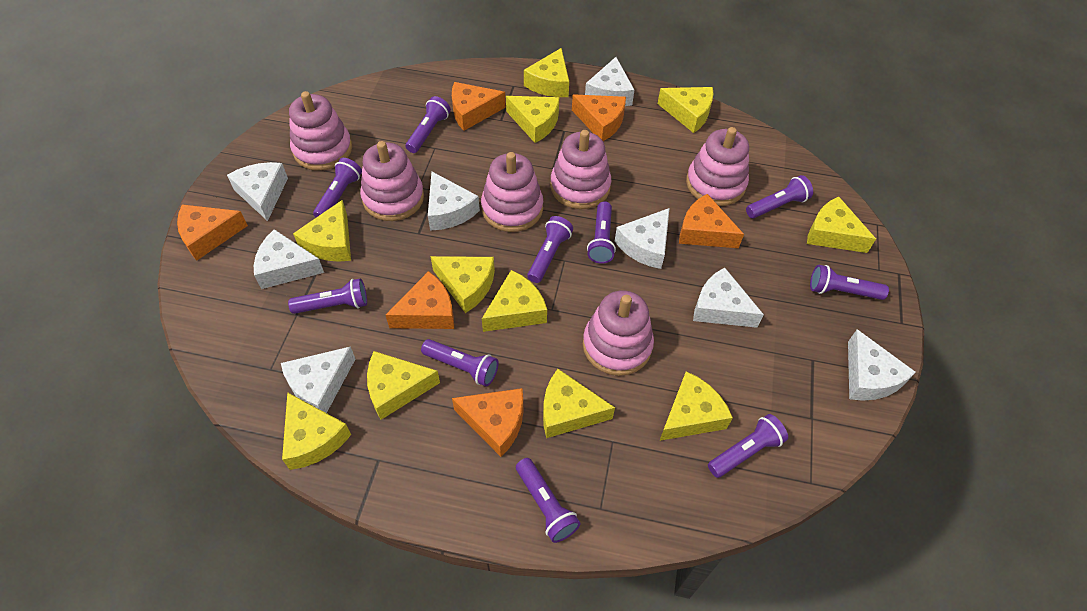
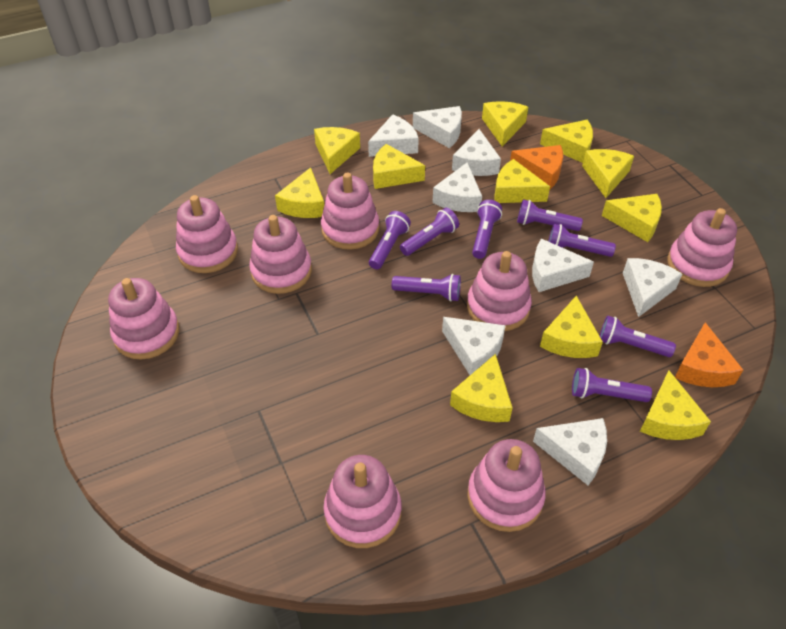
orange cheese: 6 -> 2
pink stacking toy: 6 -> 8
purple flashlight: 10 -> 8

